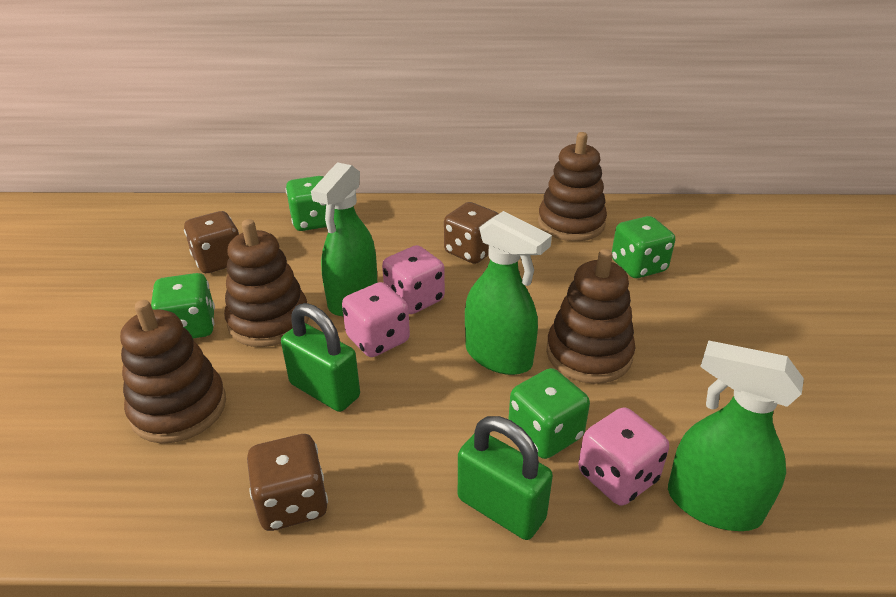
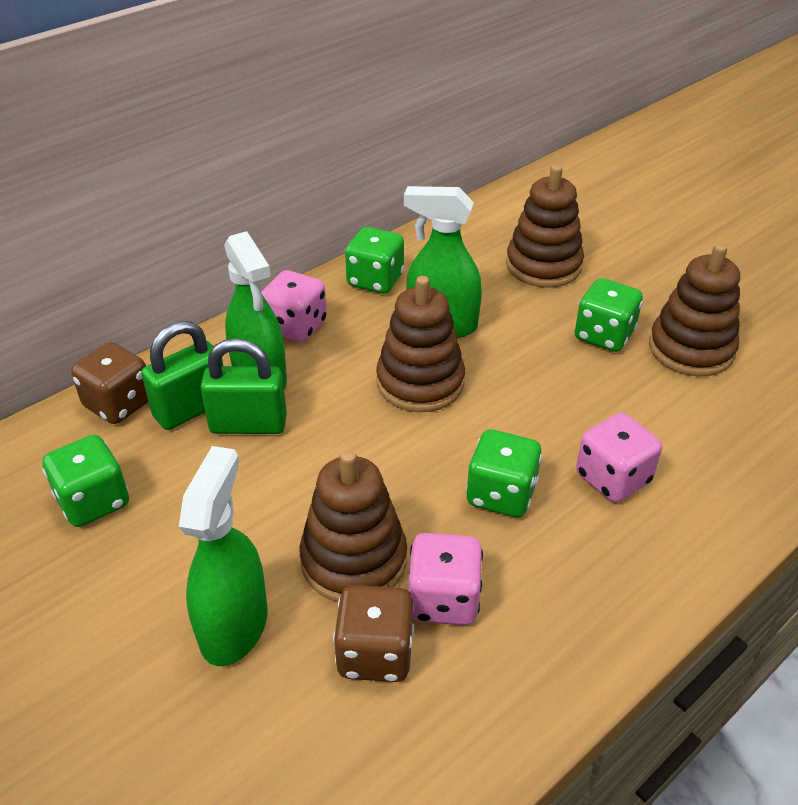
brown dice: 3 -> 2

